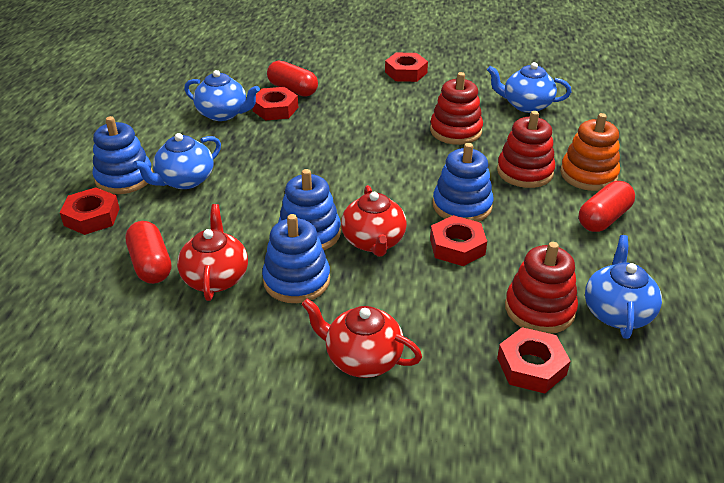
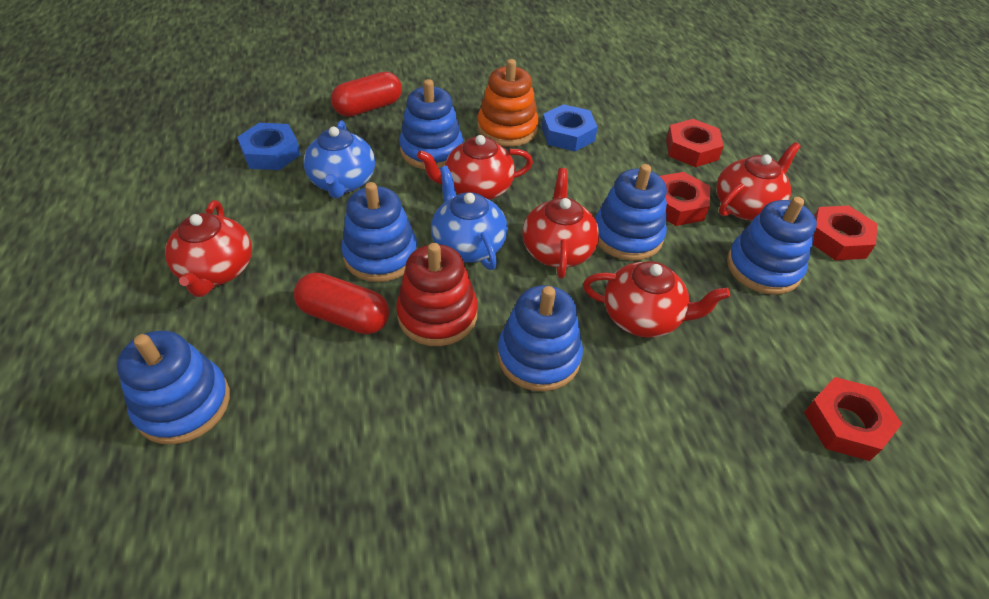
blue nut: 0 -> 2
blue stacking toy: 4 -> 6
blue teapot: 4 -> 2
red capsule: 3 -> 2
red nut: 5 -> 4
red stacking toy: 3 -> 1
red teapot: 3 -> 5

